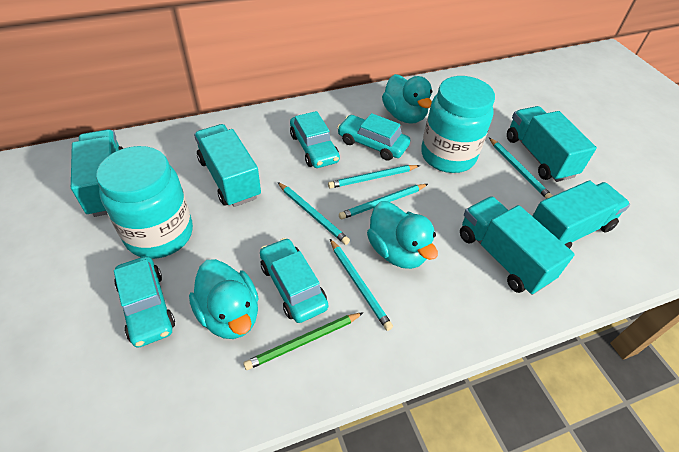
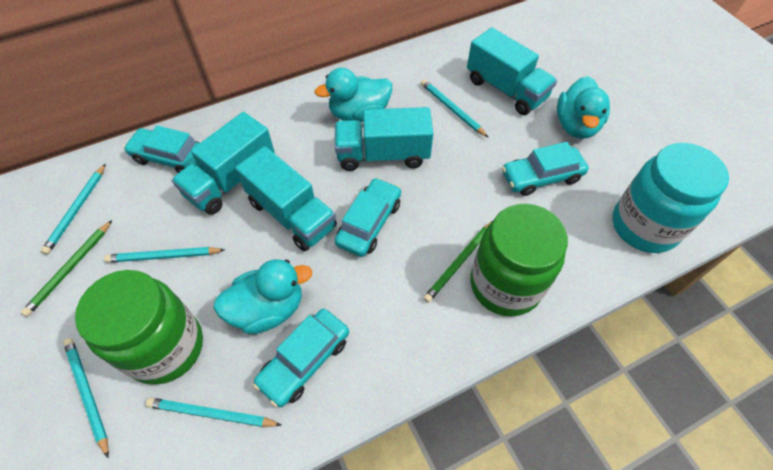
green jar: 0 -> 2
green pencil: 1 -> 2
turquoise jar: 2 -> 1
turquoise truck: 5 -> 4

